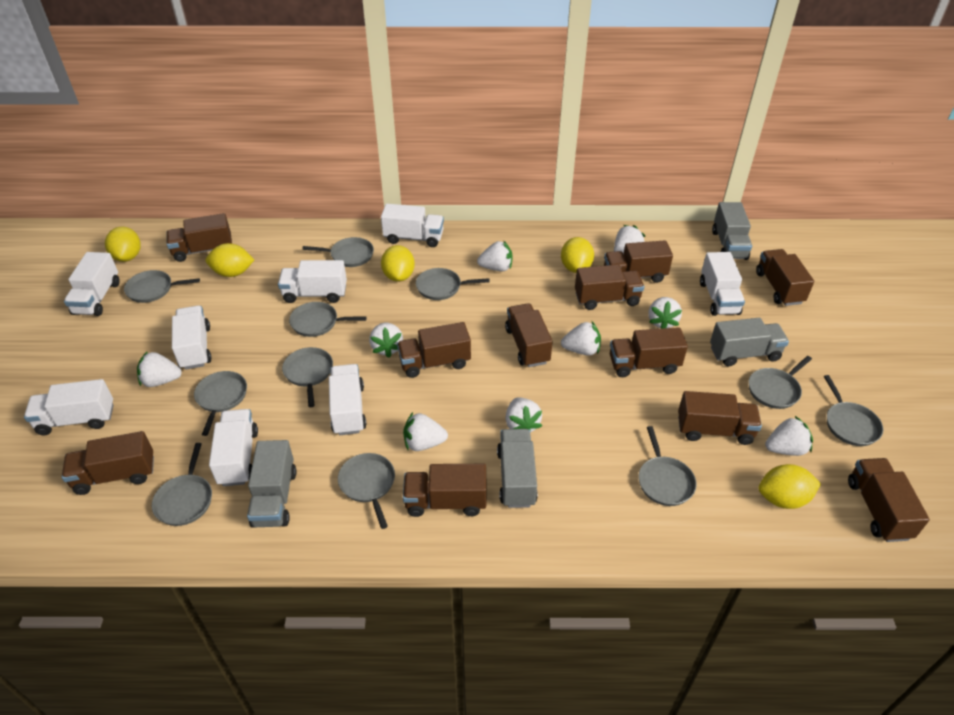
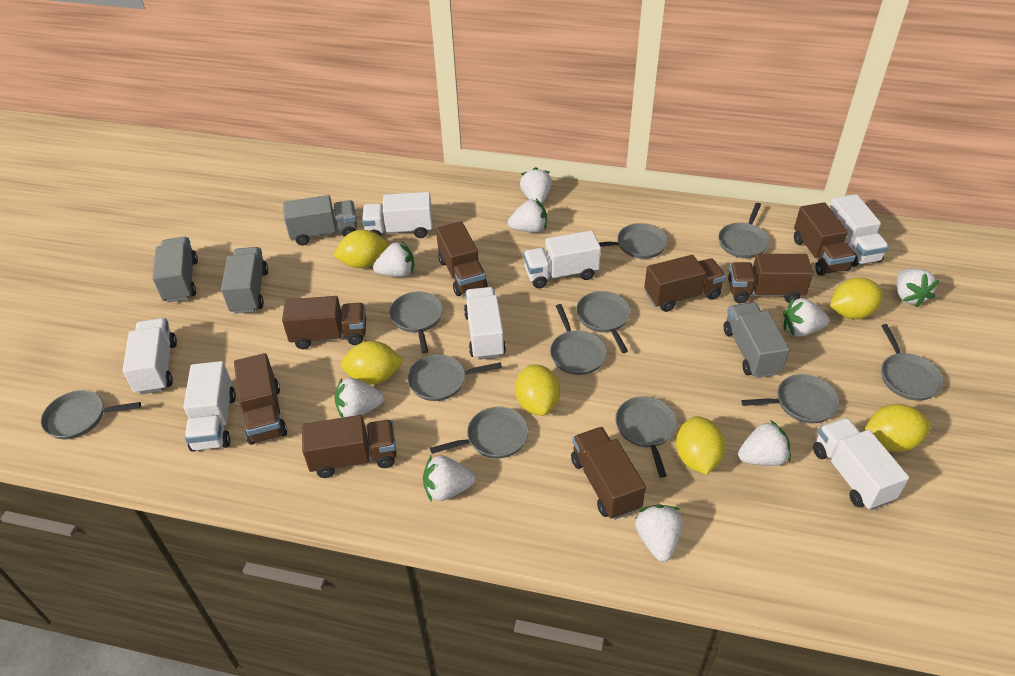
brown truck: 11 -> 8
white truck: 8 -> 7
yellow lemon: 5 -> 6

